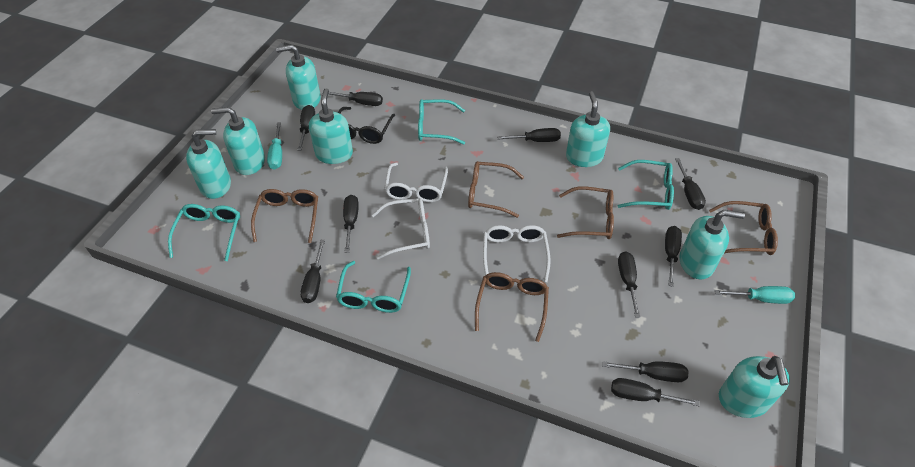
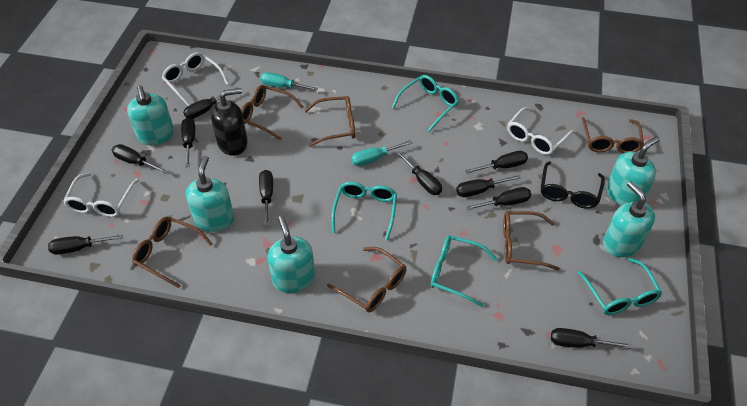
black soap dispenser: 0 -> 1
brown glasses: 5 -> 6
turquoise soap dispenser: 7 -> 5

